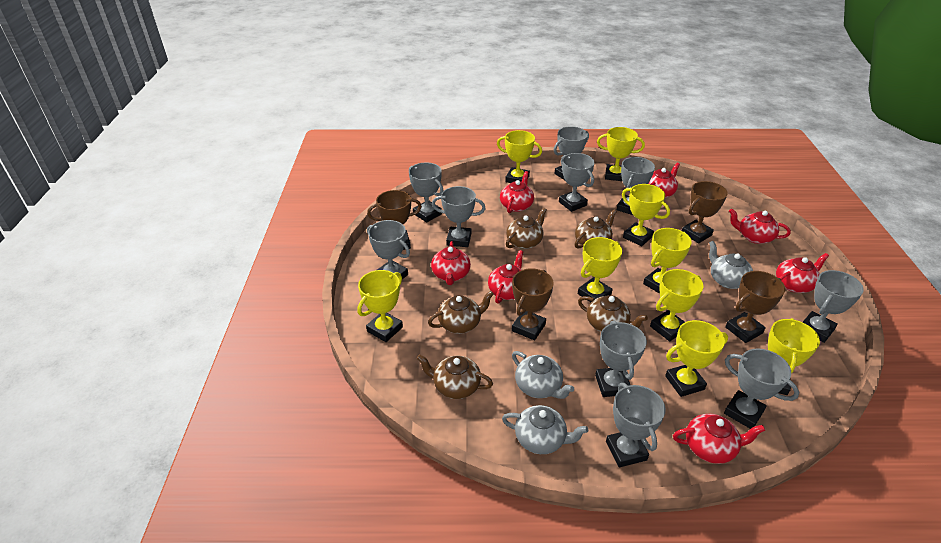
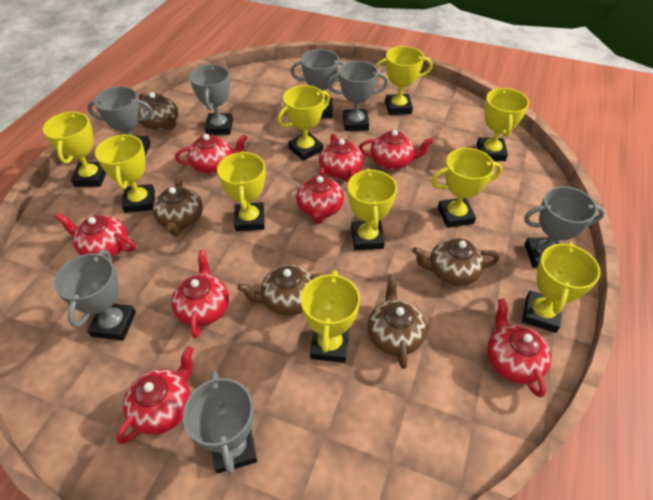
brown trophy: 4 -> 0
grey teapot: 3 -> 0
grey trophy: 10 -> 7
red teapot: 7 -> 8
yellow trophy: 9 -> 10

